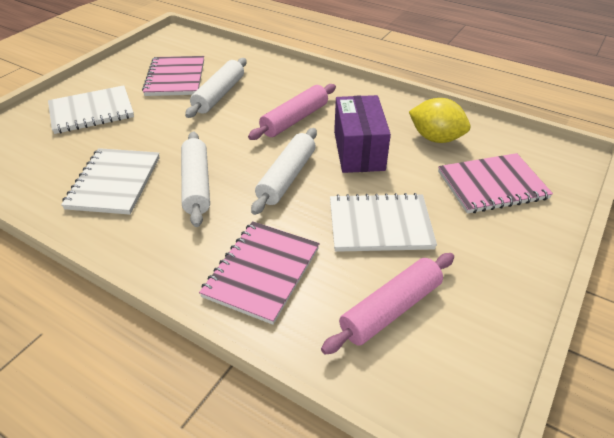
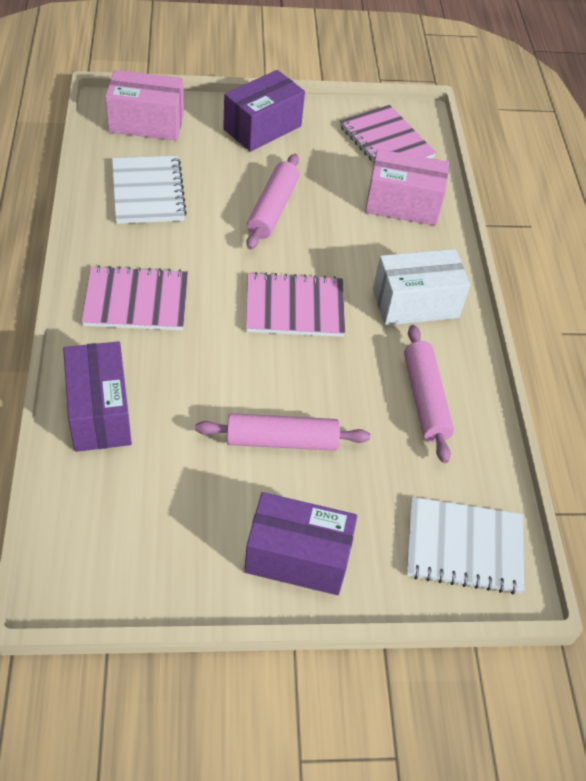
pink box: 0 -> 2
pink rolling pin: 2 -> 3
purple box: 1 -> 3
white box: 0 -> 1
white notebook: 3 -> 2
white rolling pin: 3 -> 0
yellow lemon: 1 -> 0

